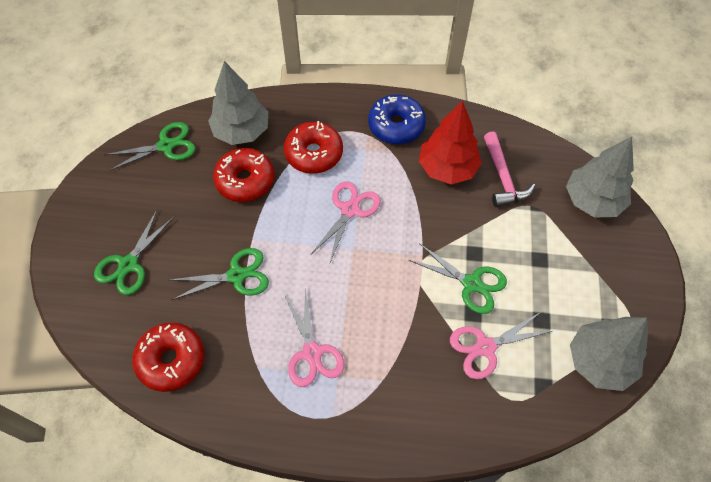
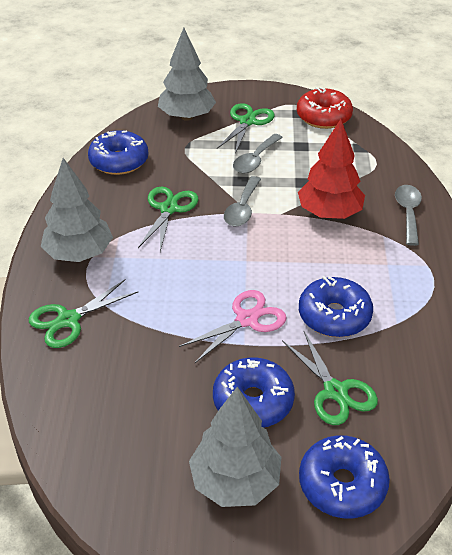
blue donut: 1 -> 4
grey spoon: 0 -> 3
pink hammer: 1 -> 0
pink scissors: 3 -> 1
red donut: 3 -> 1

